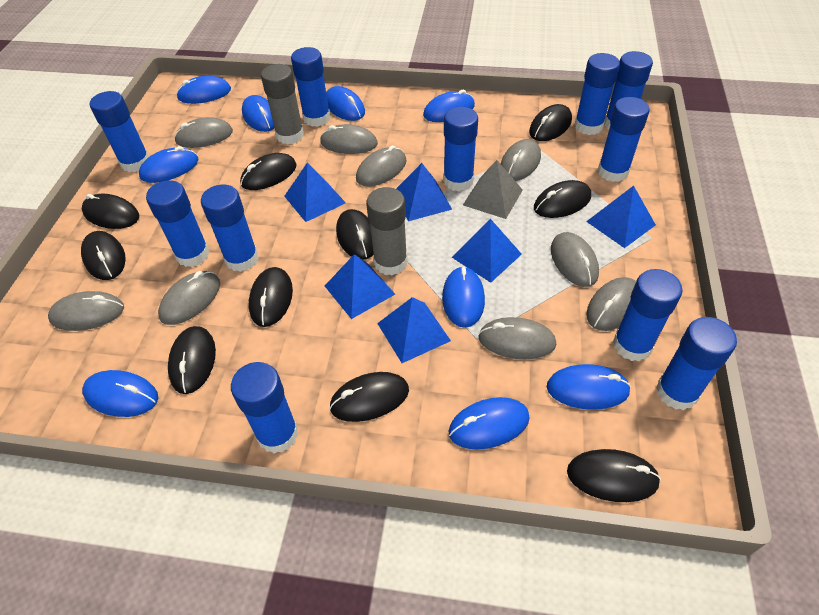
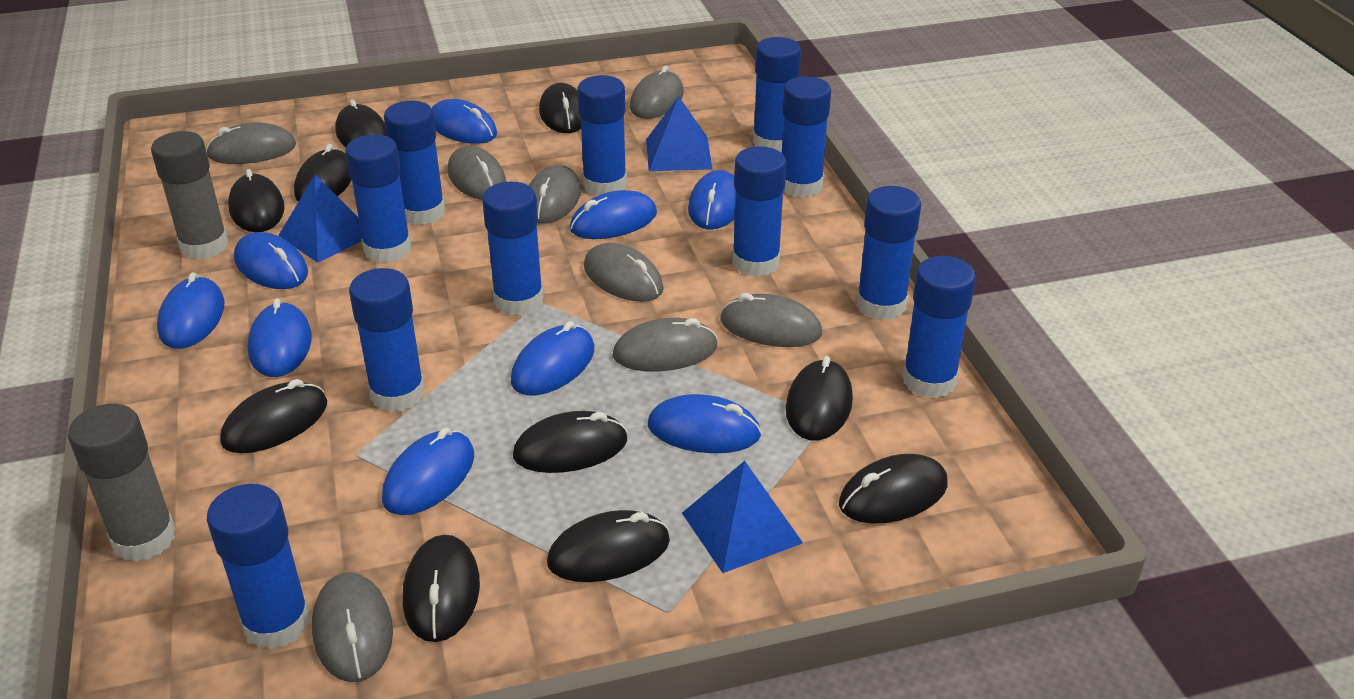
blue pyramid: 6 -> 3
grey mouse: 9 -> 8
grey pyramid: 1 -> 0

